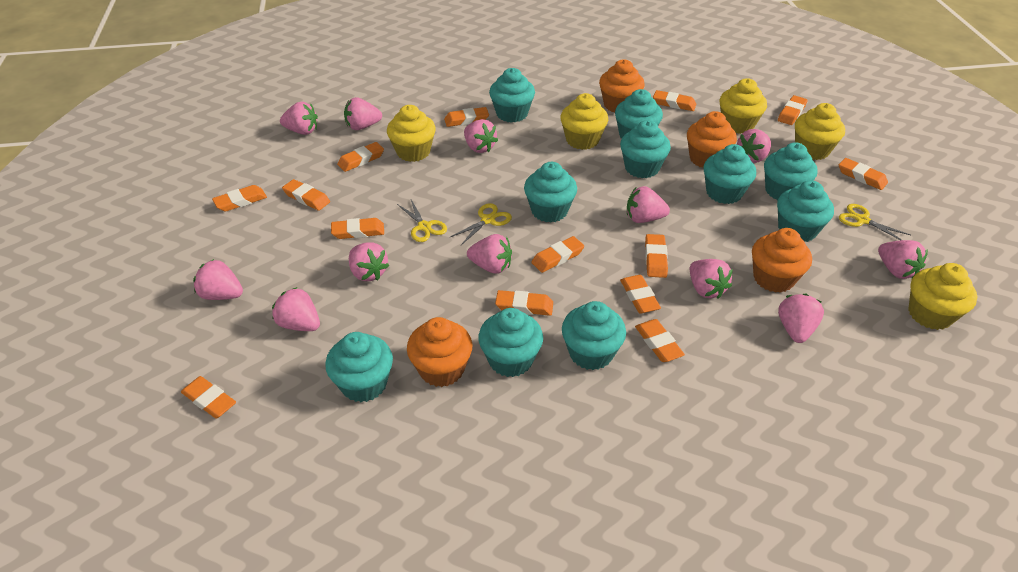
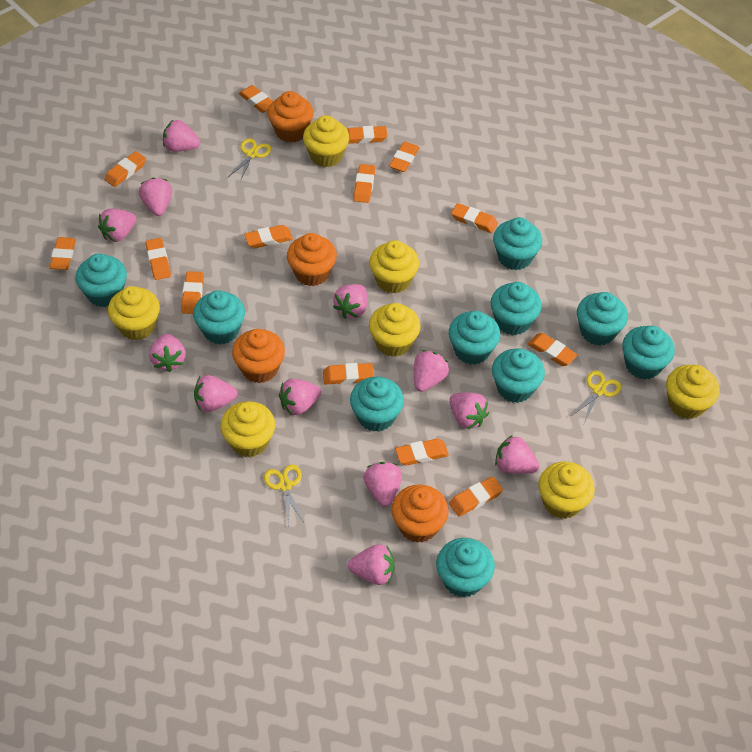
yellow cupcake: 5 -> 7

